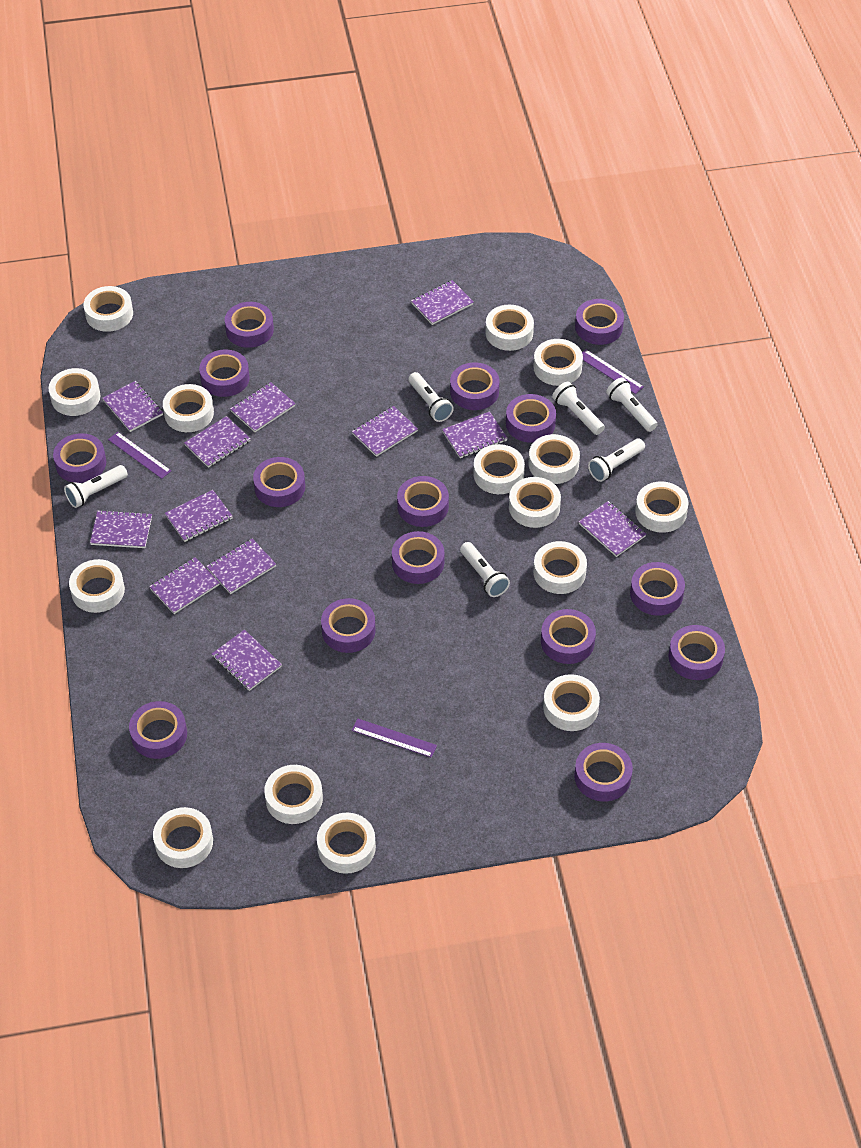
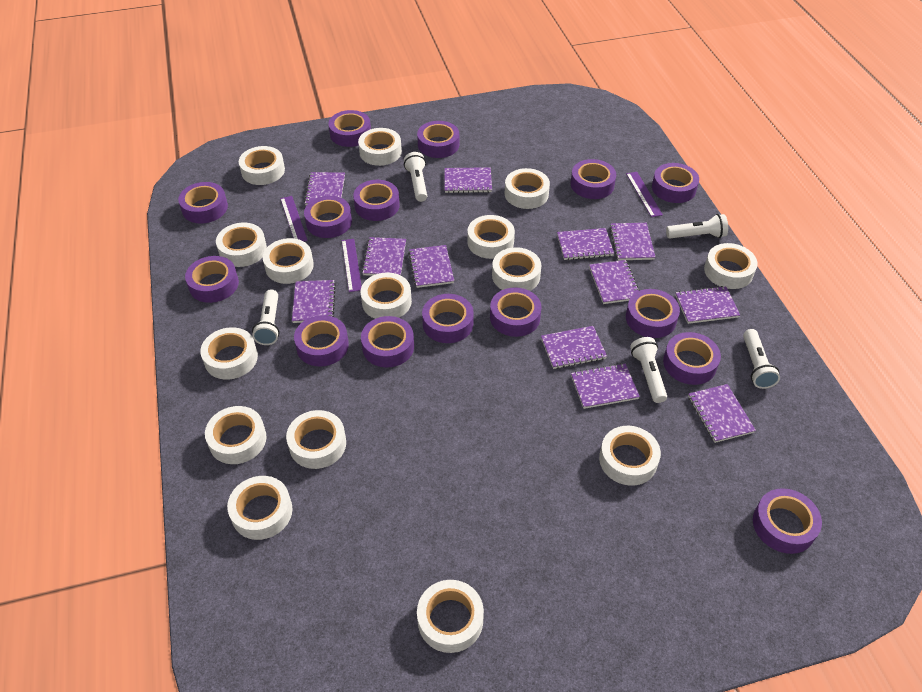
white flashlight: 6 -> 5

